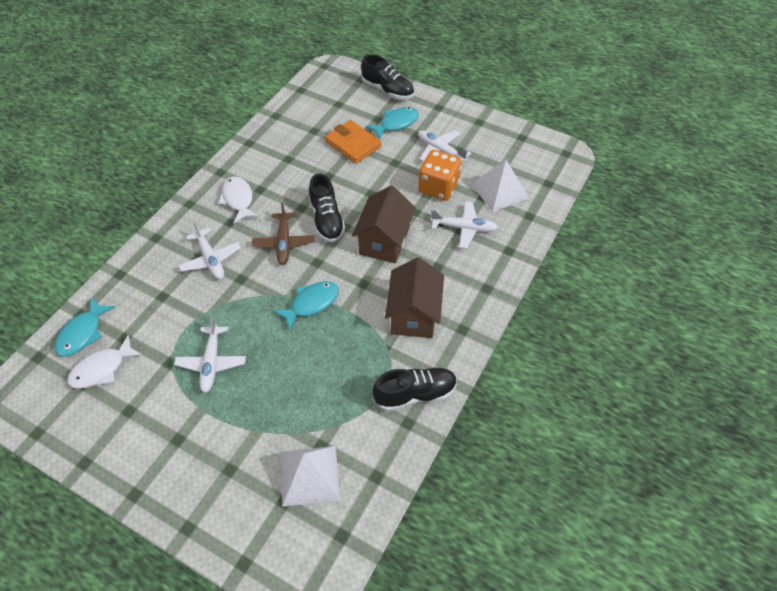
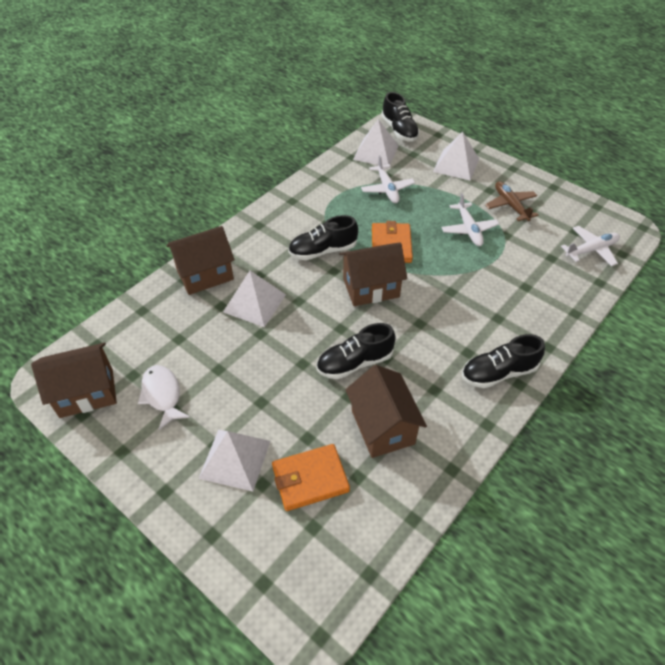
black shoe: 3 -> 4
brown house: 2 -> 4
orange dice: 1 -> 0
orange wallet: 1 -> 2
turquoise fish: 3 -> 0
white fish: 2 -> 1
white plane: 4 -> 3
white pyramid: 2 -> 4

